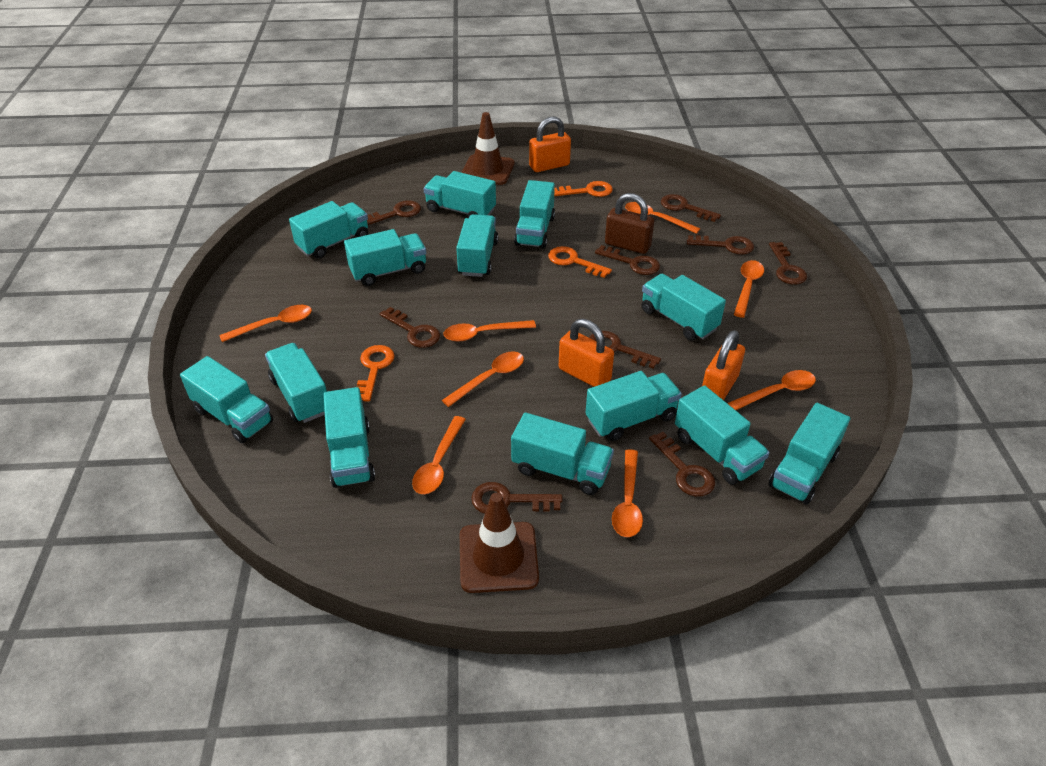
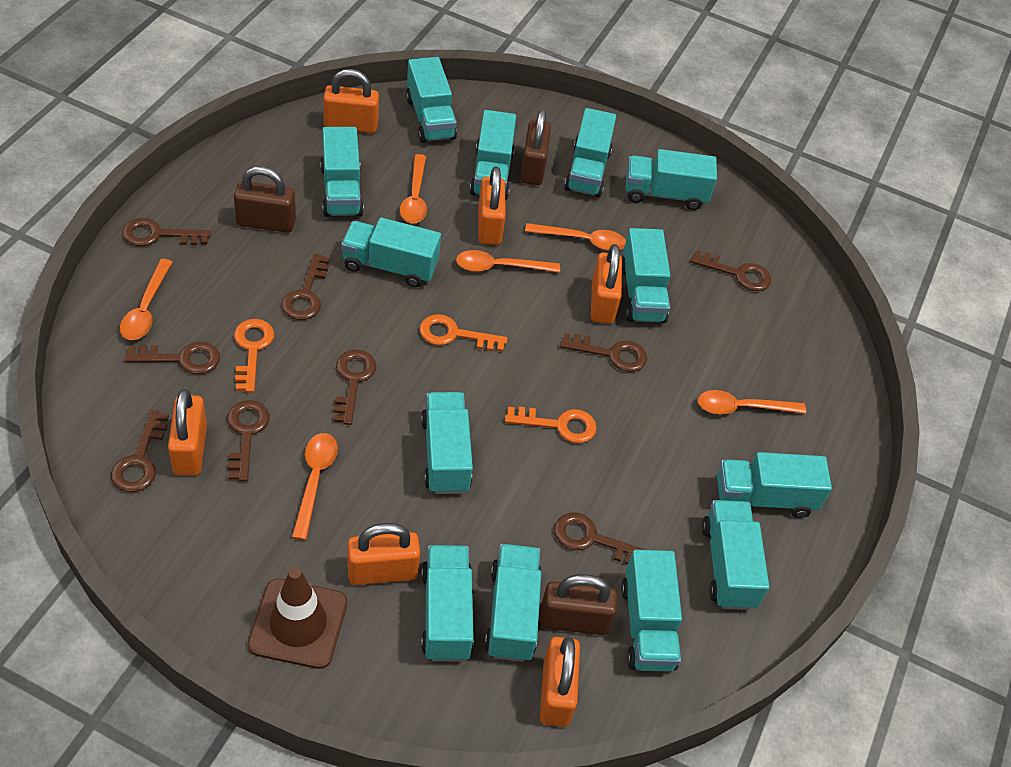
brown padlock: 1 -> 3
brown traffic cone: 2 -> 1
orange padlock: 3 -> 6
orange spoon: 8 -> 6

